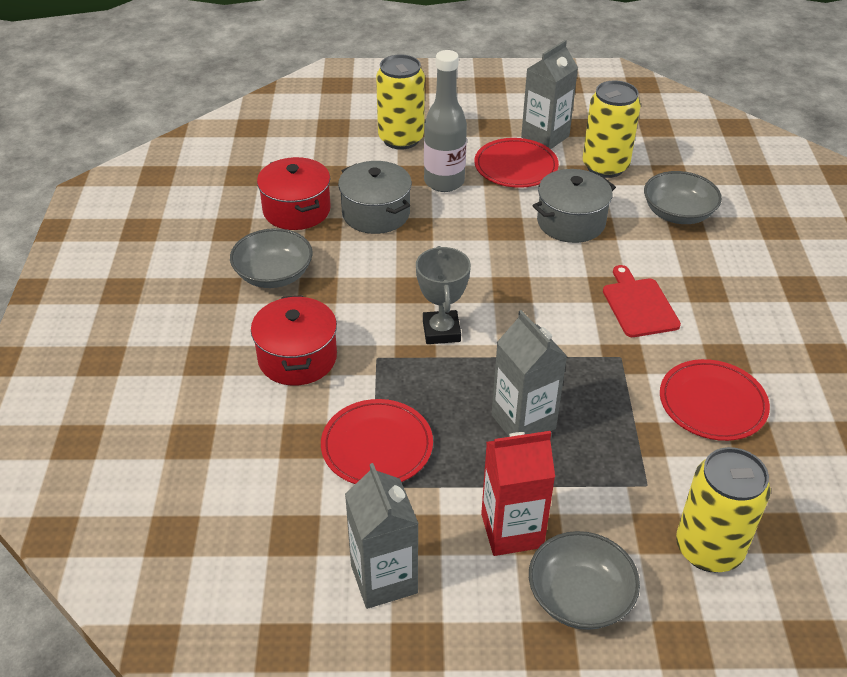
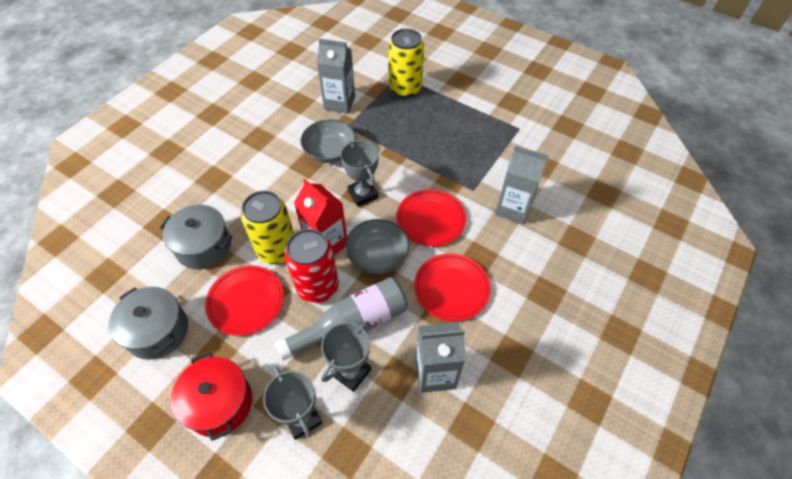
grey bowl: 3 -> 2
grey trophy: 1 -> 3
red can: 0 -> 1
red cutting board: 1 -> 0
red pot: 2 -> 1
yellow can: 3 -> 2

